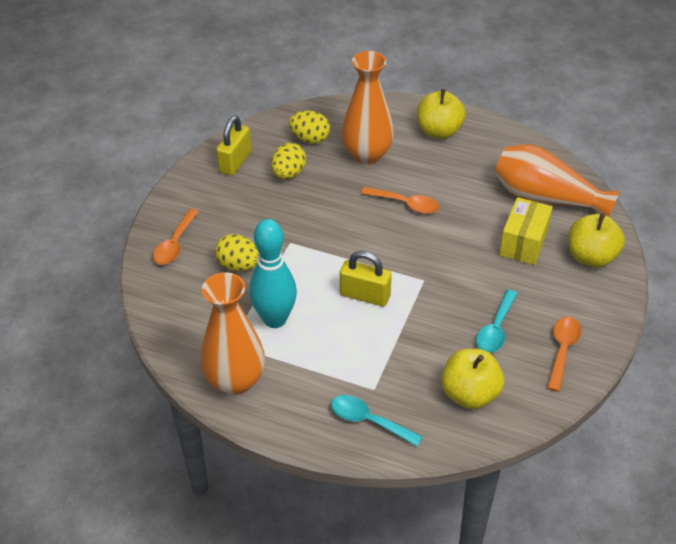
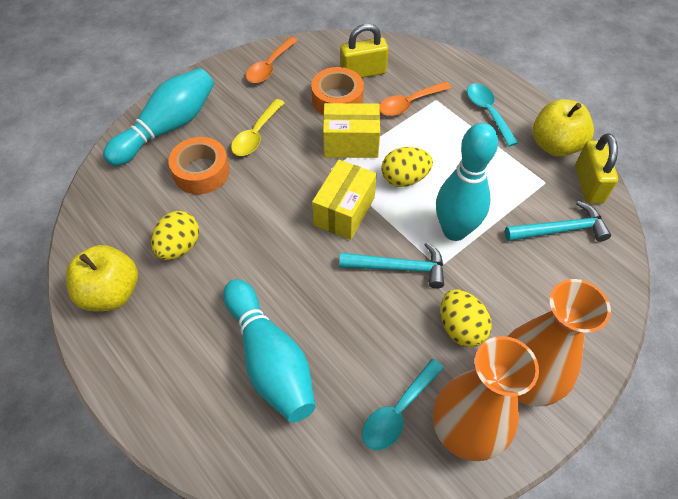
orange spoon: 3 -> 2
orange tape: 0 -> 2
orange vase: 3 -> 2
turquoise bowling pin: 1 -> 3
turquoise hammer: 0 -> 2
yellow apple: 3 -> 2
yellow box: 1 -> 2
yellow spoon: 0 -> 1

